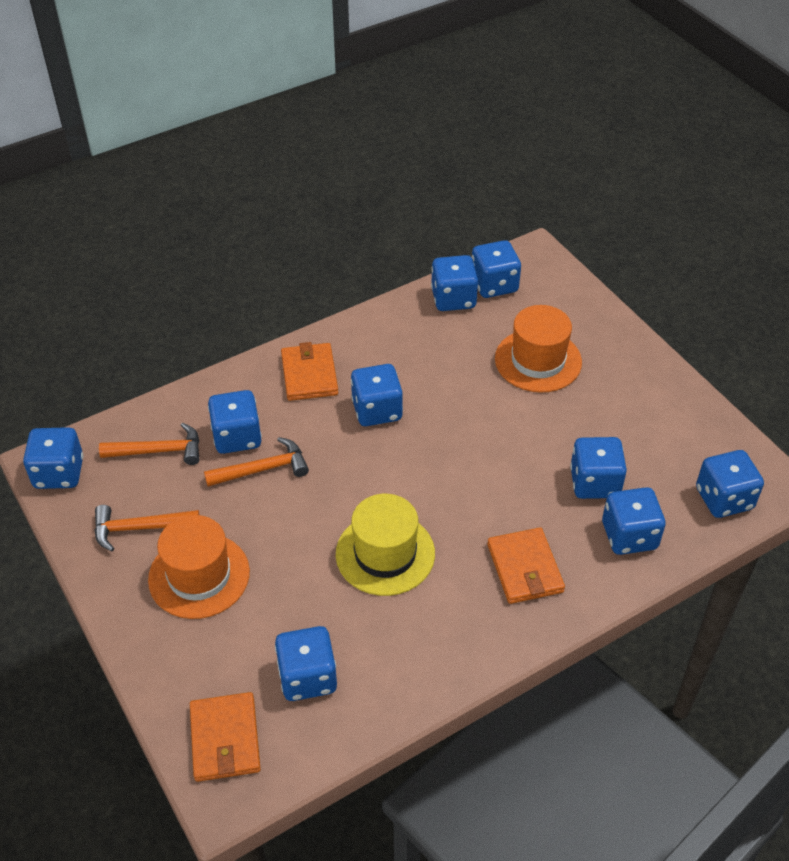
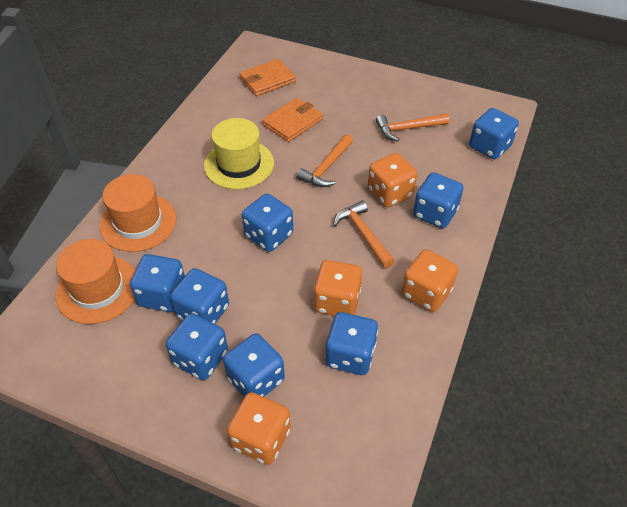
blue dice: 9 -> 8
orange dice: 0 -> 4
orange wallet: 3 -> 2

